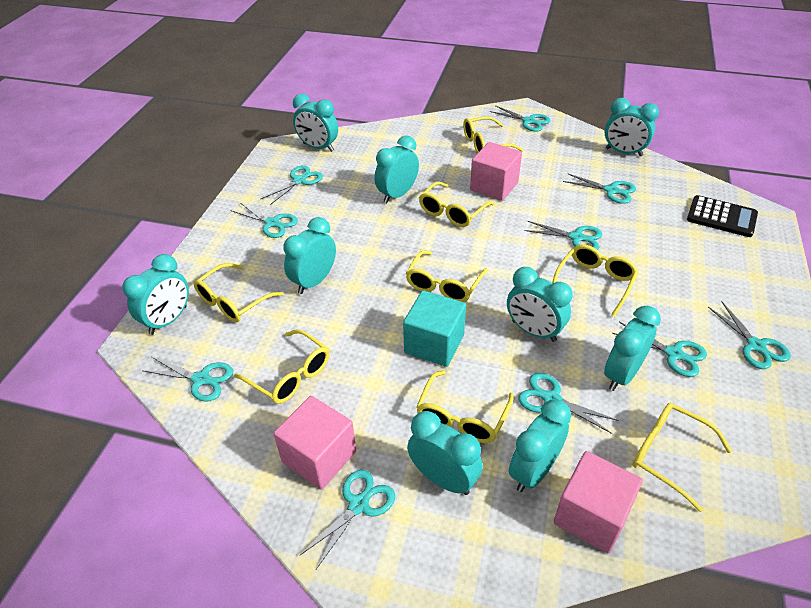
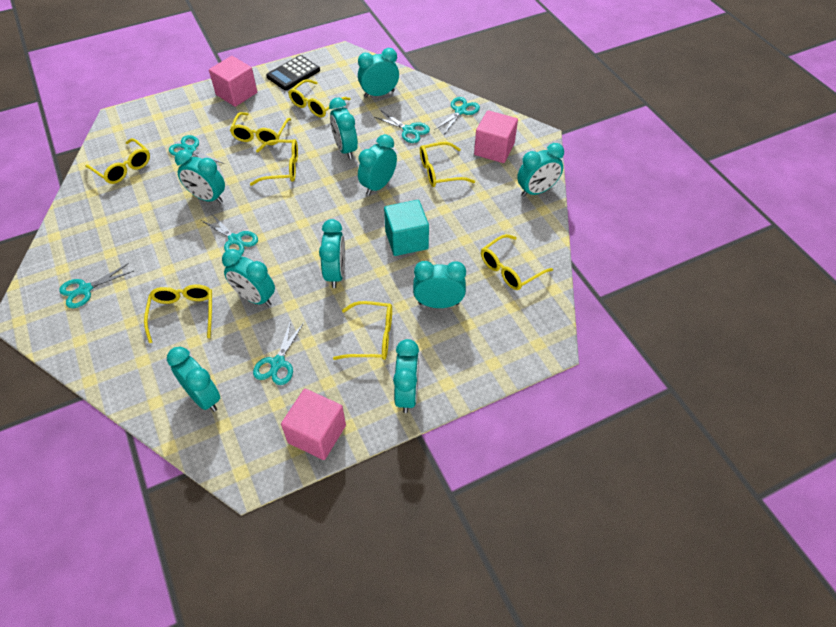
turquoise clock: 9 -> 10
turquoise scissors: 10 -> 6

